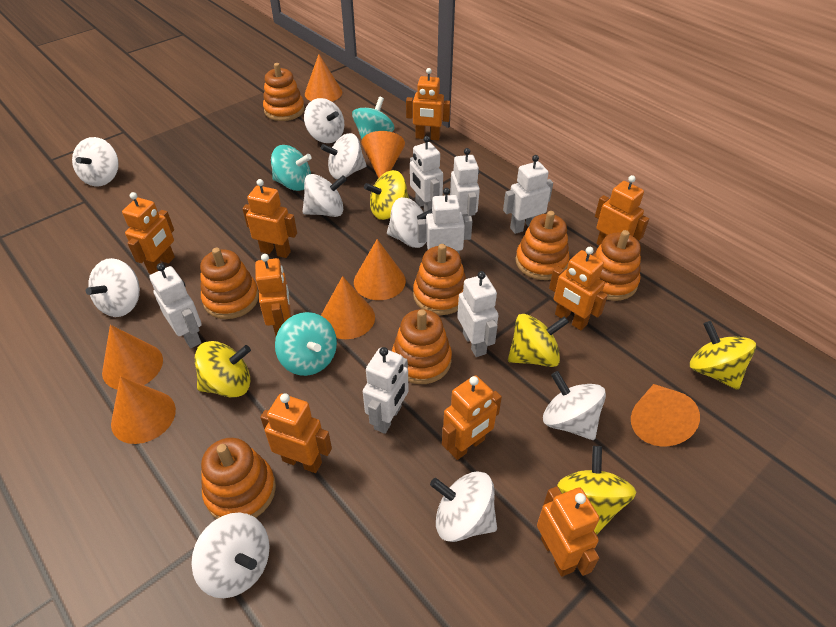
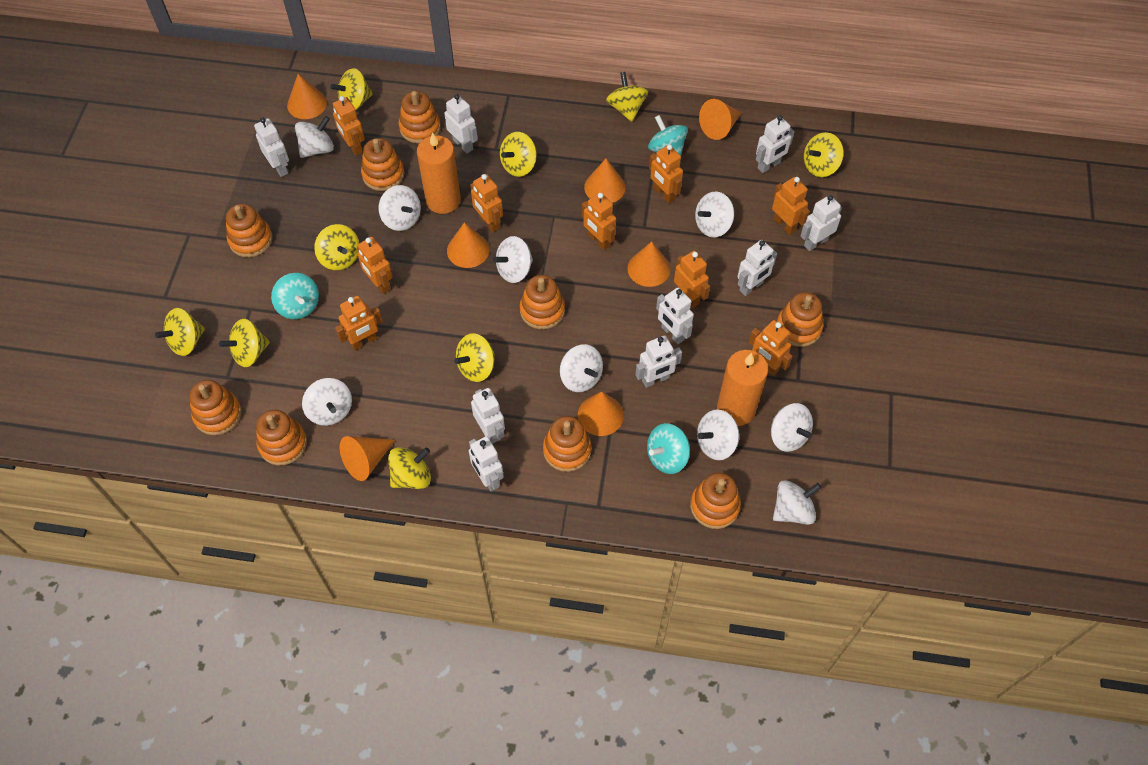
orange candle: 0 -> 2
orange stacking toy: 7 -> 9
white robot: 7 -> 9
yellow spinning top: 5 -> 9

